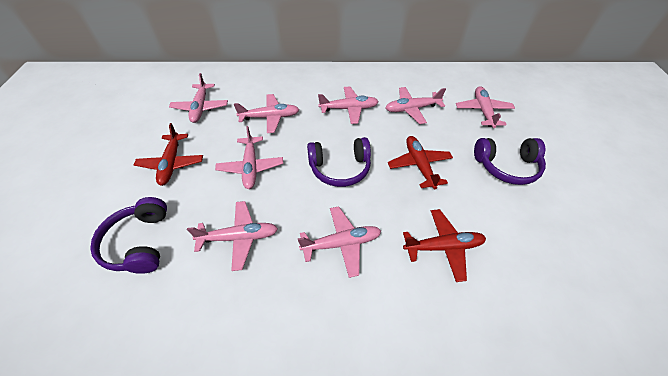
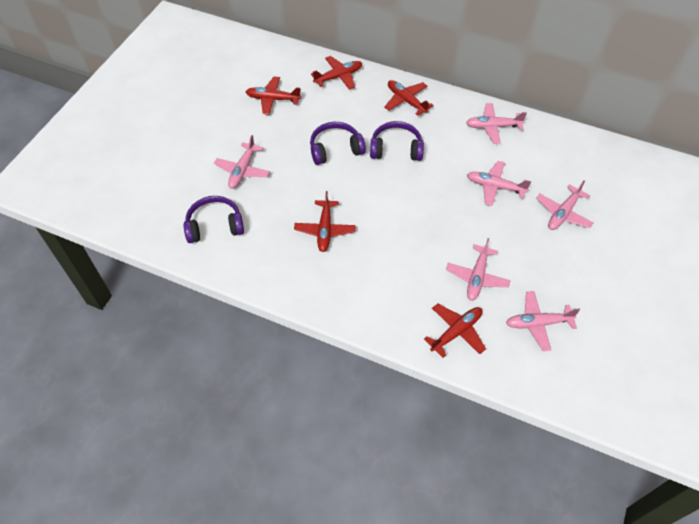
pink plane: 8 -> 6
red plane: 3 -> 5

